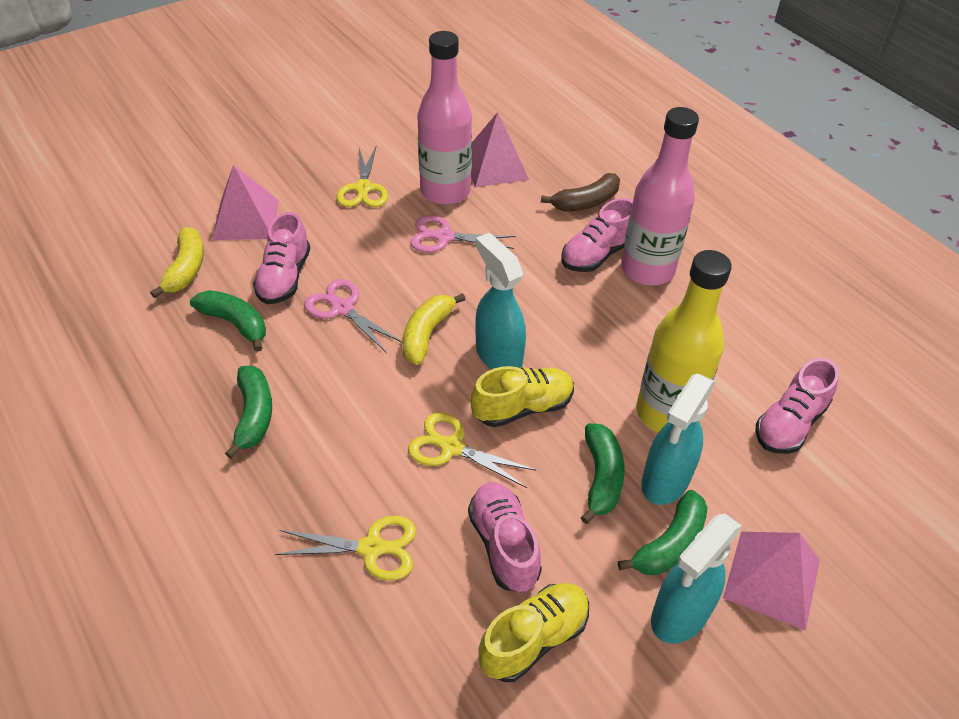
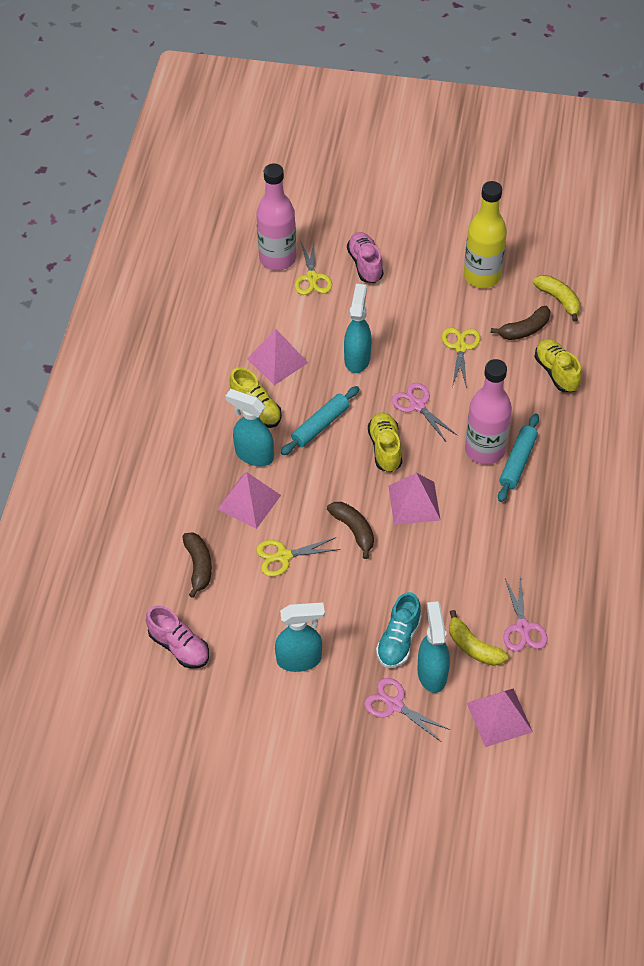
brown banana: 1 -> 3
green banana: 4 -> 0
pink pyramid: 3 -> 4
pink scissors: 2 -> 3
pink shoe: 4 -> 2
turquoise rolling pin: 0 -> 2
turquoise shoe: 0 -> 1
turquoise spray bottle: 3 -> 4
yellow shoe: 2 -> 3

